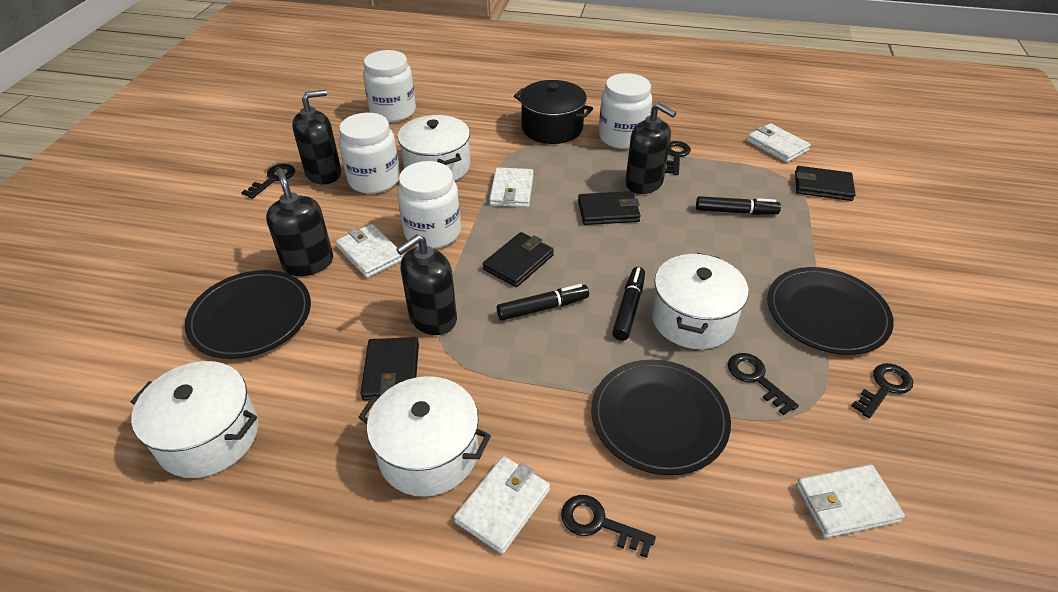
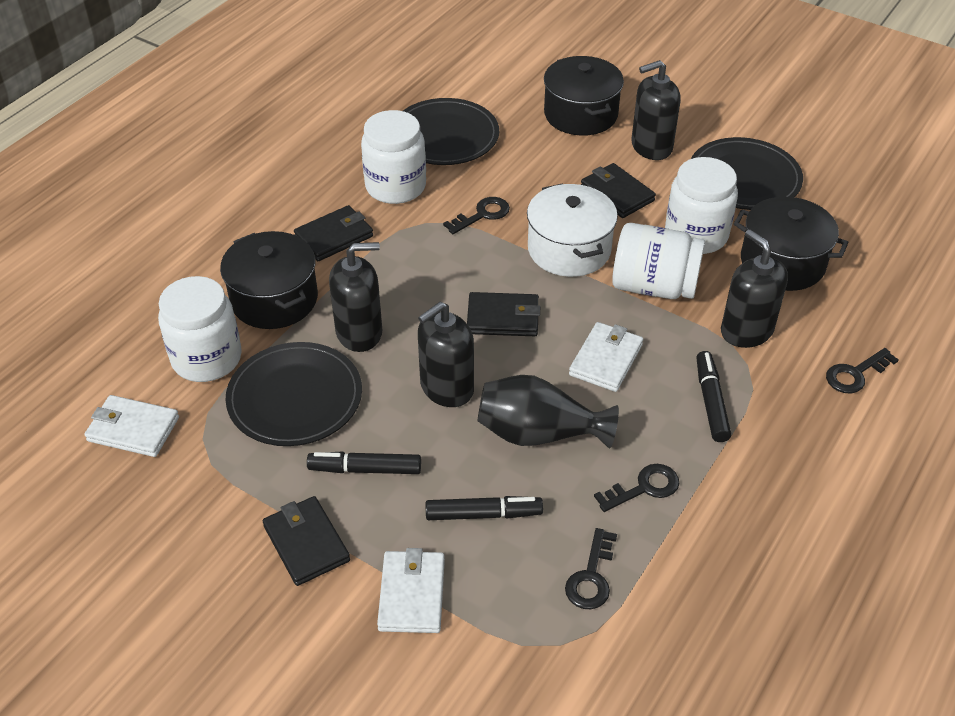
black key: 5 -> 4
black pot: 1 -> 3
black vase: 0 -> 1
white pot: 4 -> 1
white wallet: 5 -> 3

